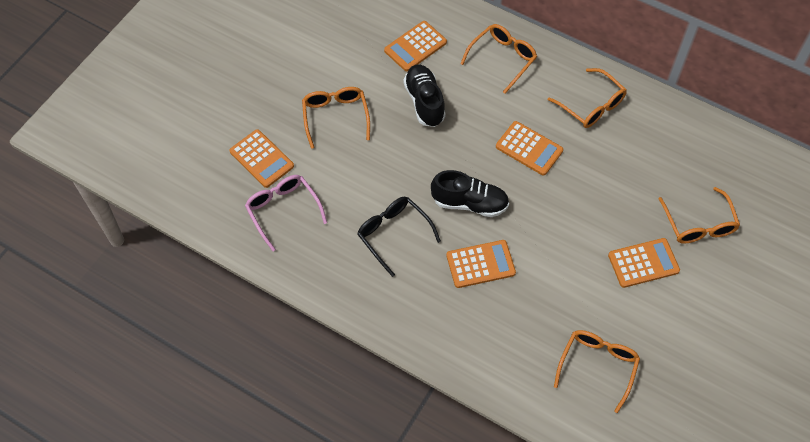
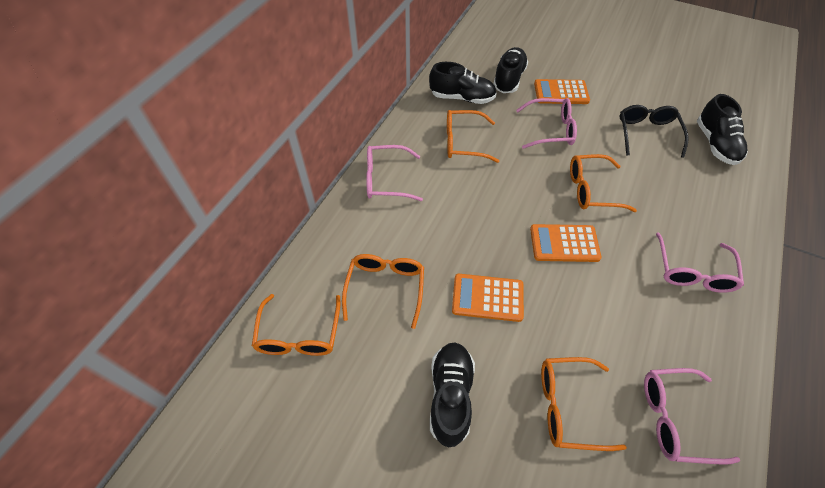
black shoe: 2 -> 4
orange calculator: 5 -> 3
pink glasses: 1 -> 4

